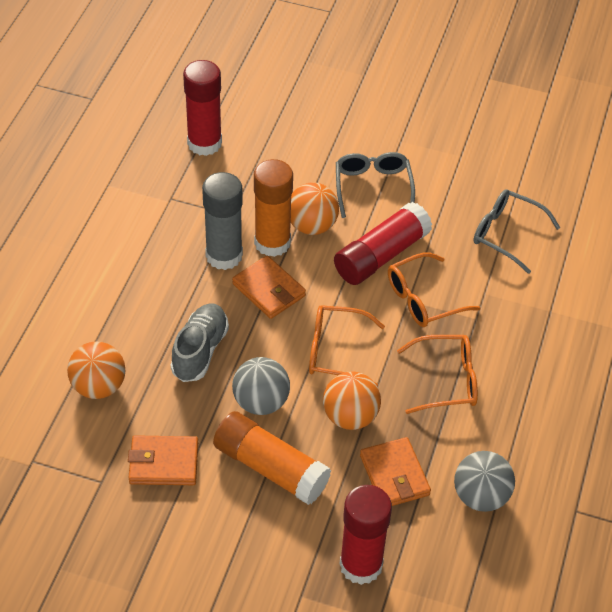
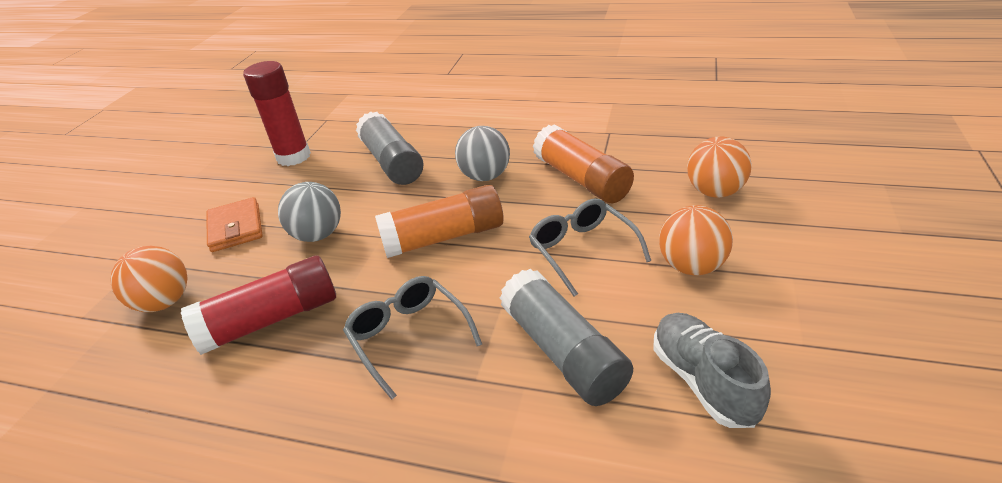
grey glue stick: 1 -> 2
orange glasses: 3 -> 0
orange wallet: 3 -> 1
red glue stick: 3 -> 2

